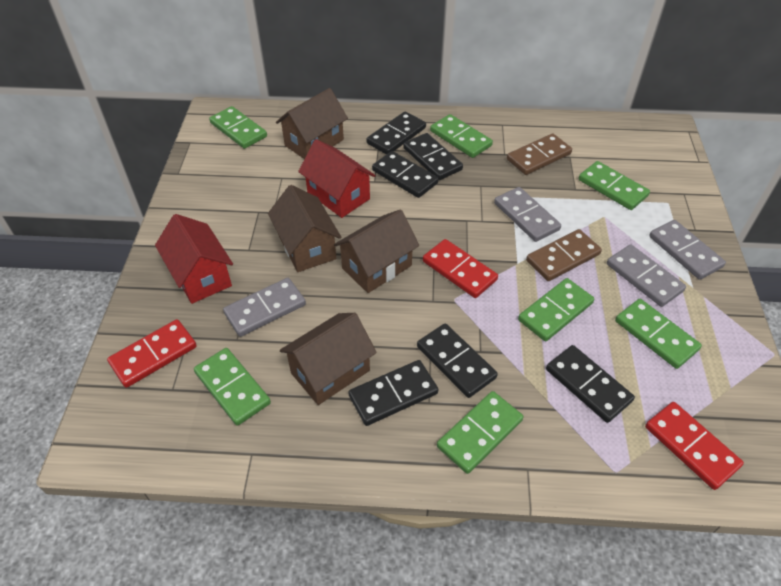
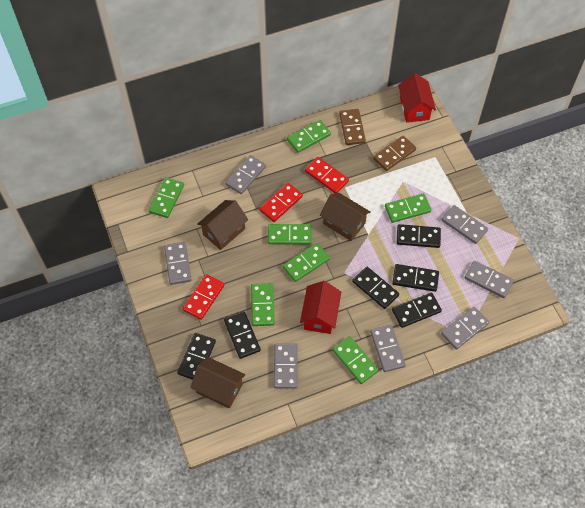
brown house: 4 -> 3
grey domino: 4 -> 7

